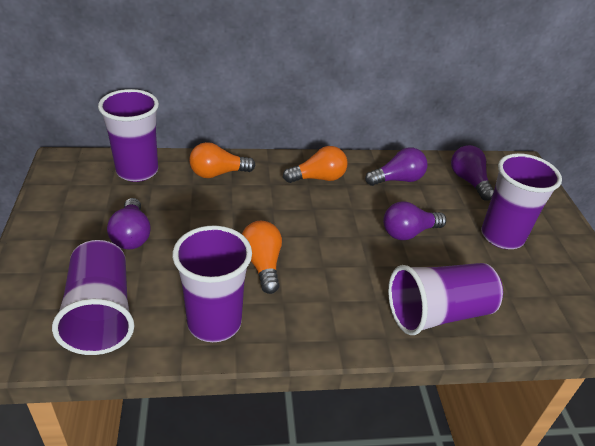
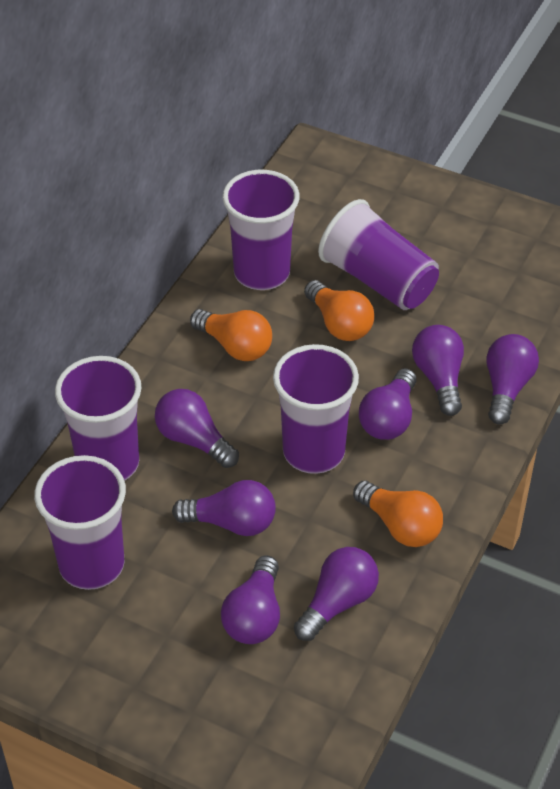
purple light bulb: 4 -> 7

